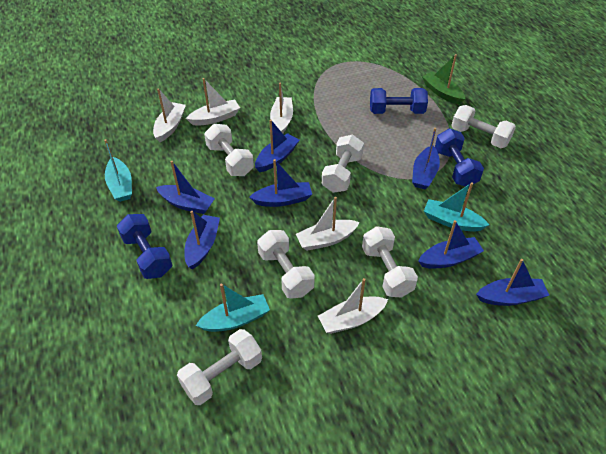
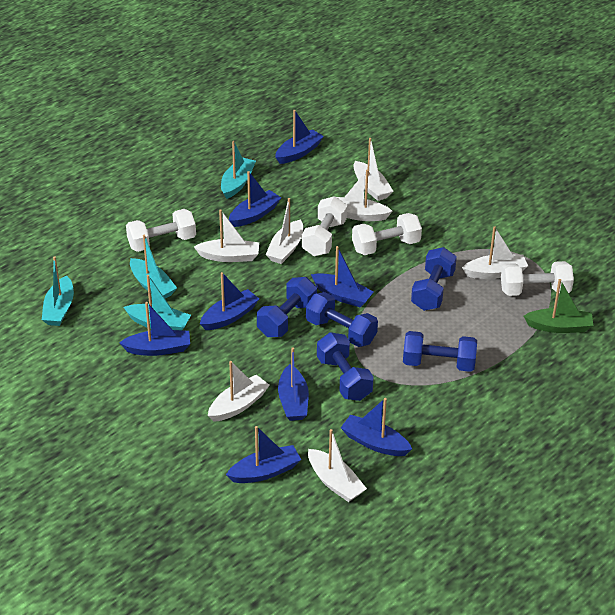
blue boat: 7 -> 8
blue dumbbell: 3 -> 5
turquoise boat: 3 -> 4
white boat: 5 -> 7
white dumbbell: 6 -> 4

